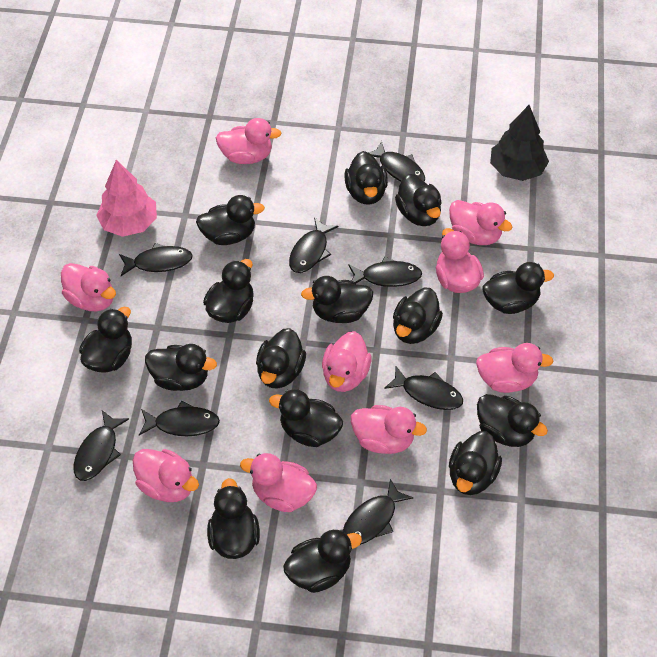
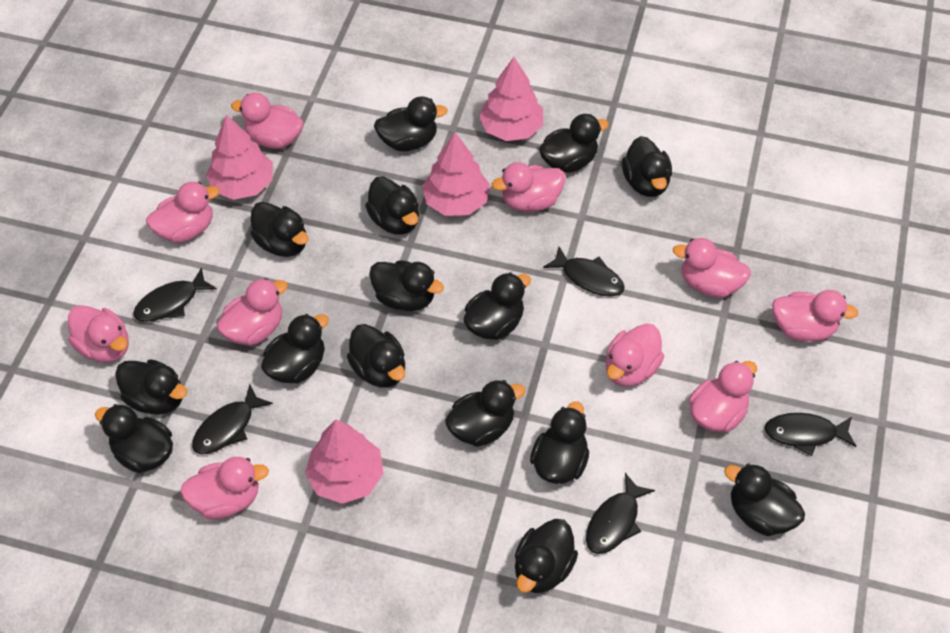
black fish: 8 -> 5
black tree: 1 -> 0
pink duck: 9 -> 10
pink tree: 1 -> 4

